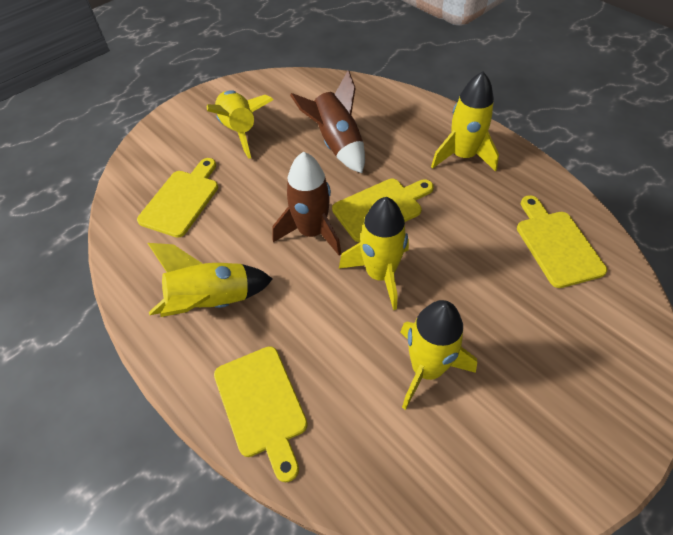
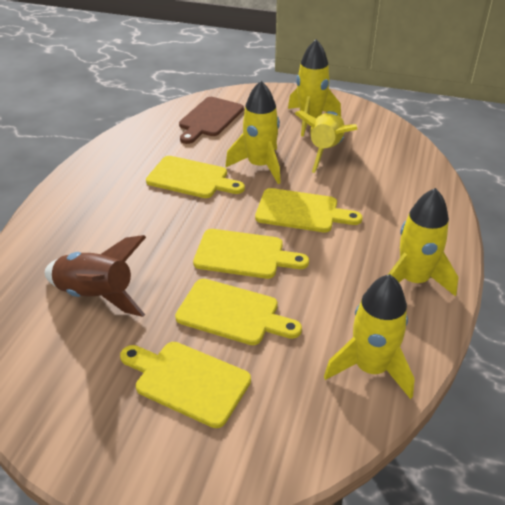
brown cutting board: 0 -> 1
brown rocket: 2 -> 1
yellow cutting board: 4 -> 5

